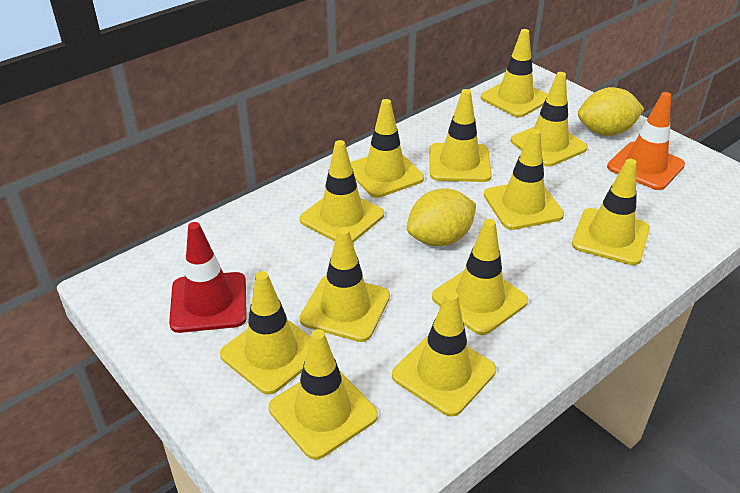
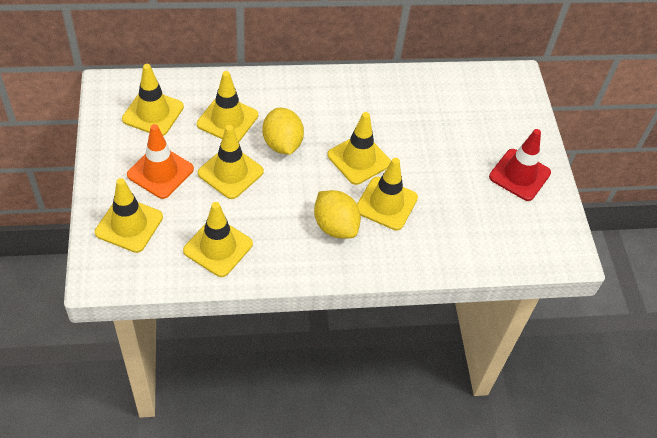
yellow traffic cone: 12 -> 7

